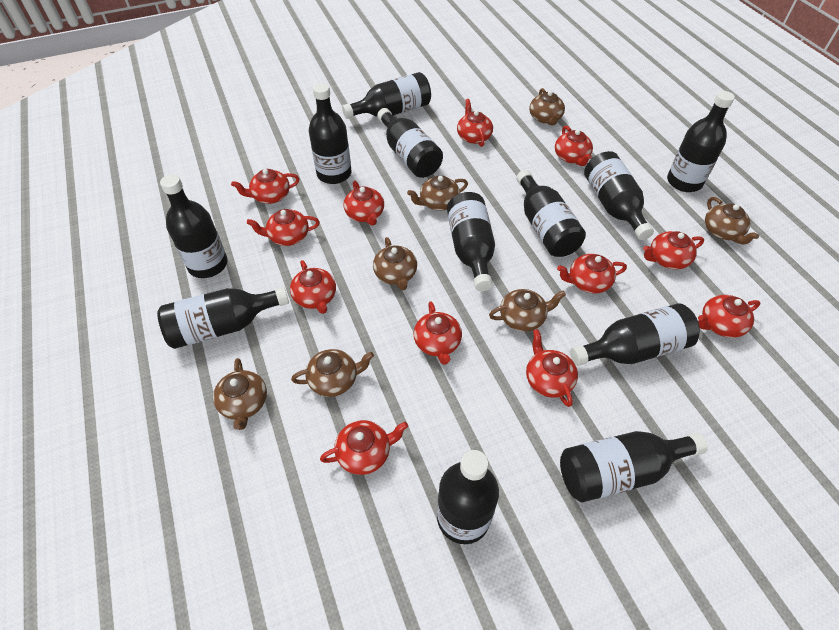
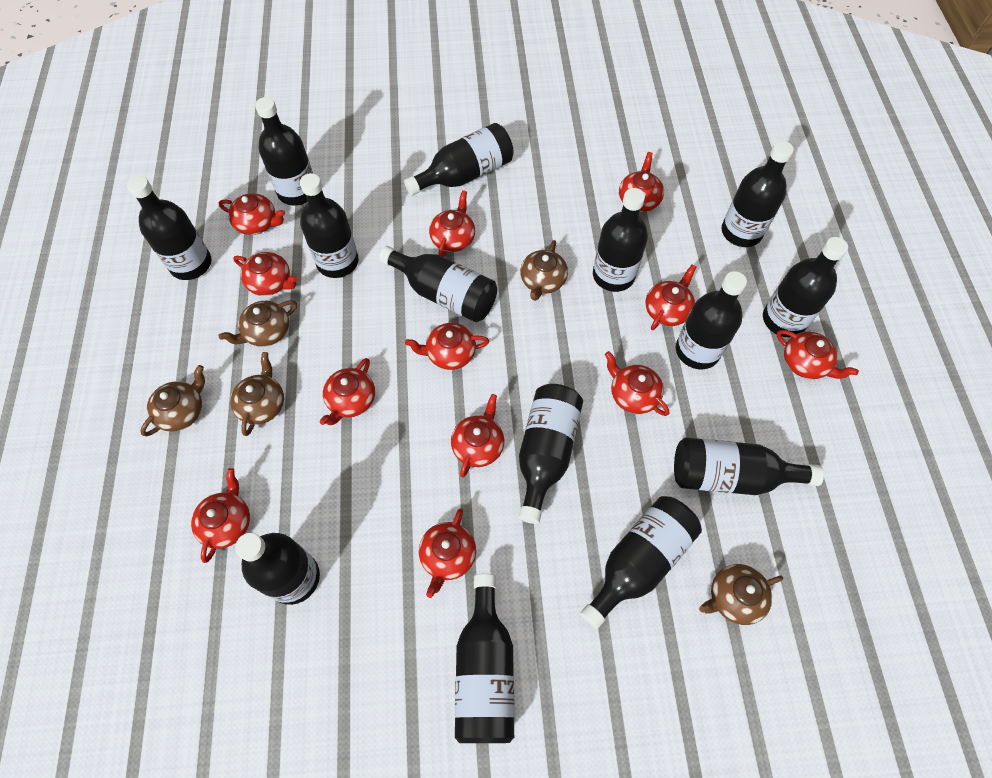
black bottle: 12 -> 14
brown teapot: 7 -> 5

